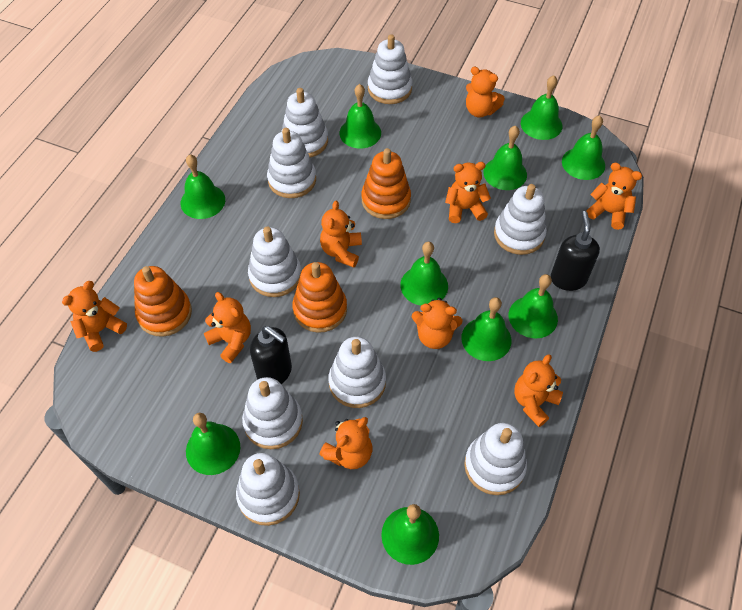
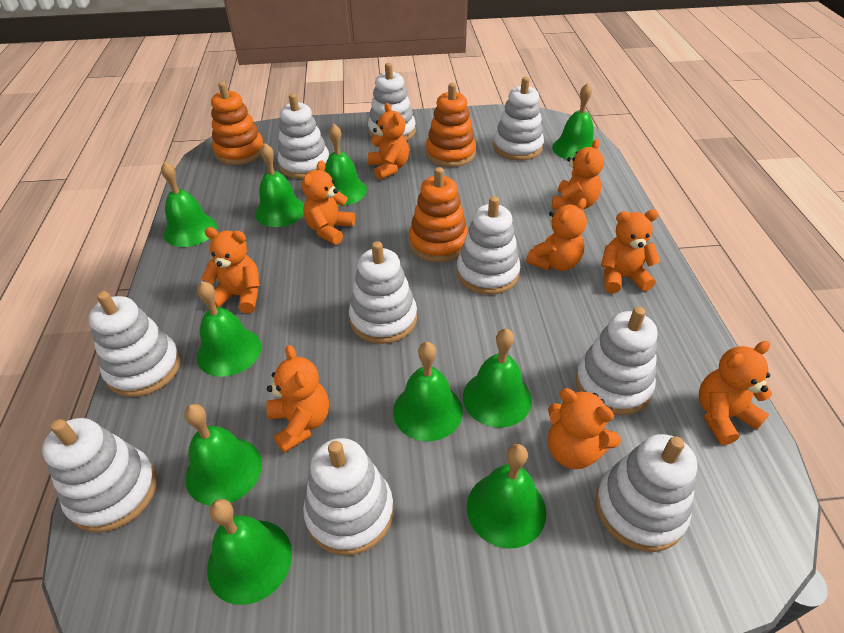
black soap dispenser: 2 -> 0
white stacking toy: 9 -> 10

